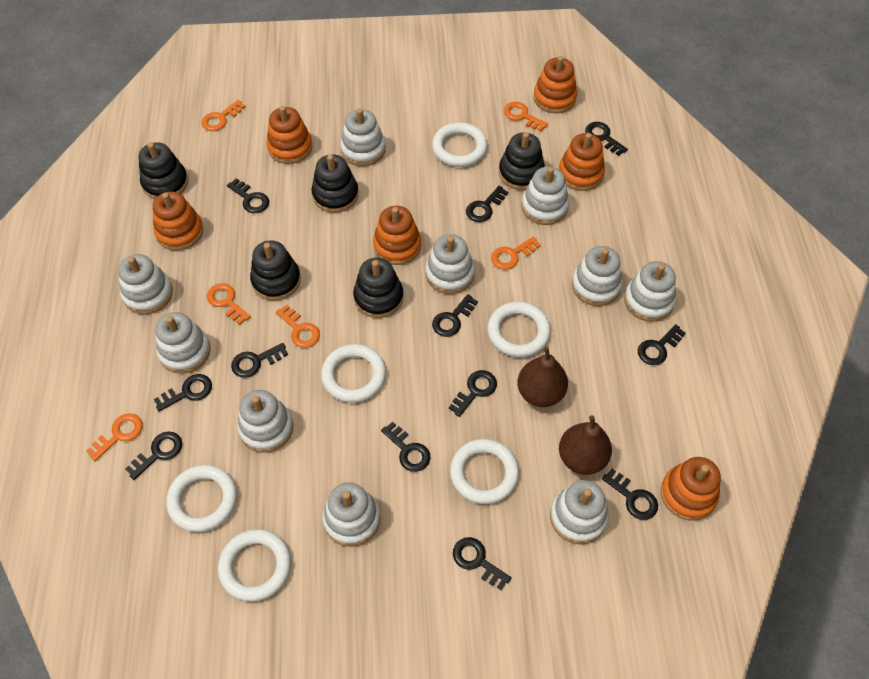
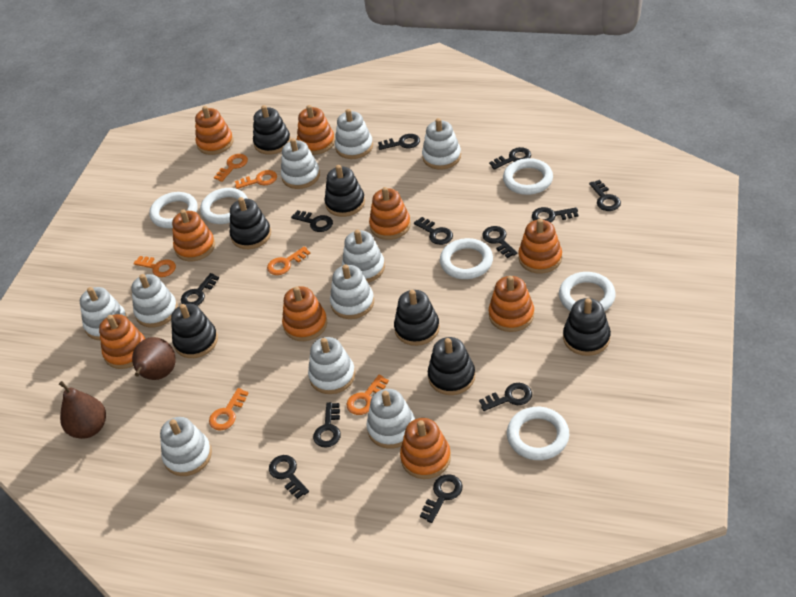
black stacking toy: 5 -> 7
orange stacking toy: 6 -> 9

